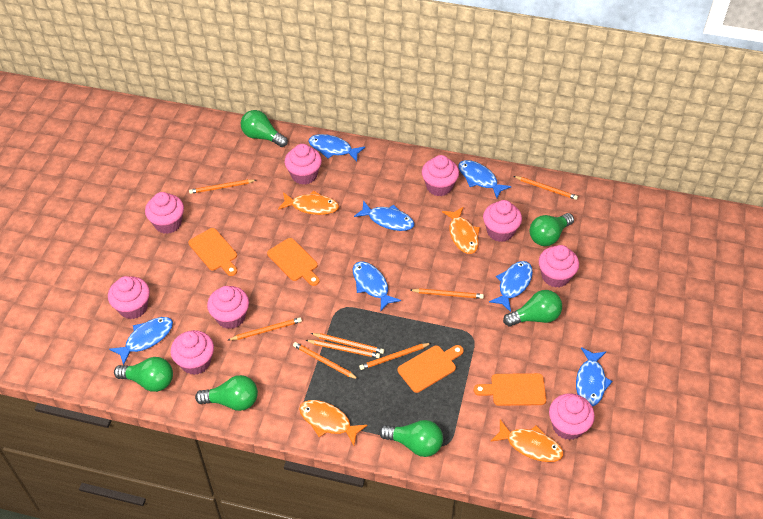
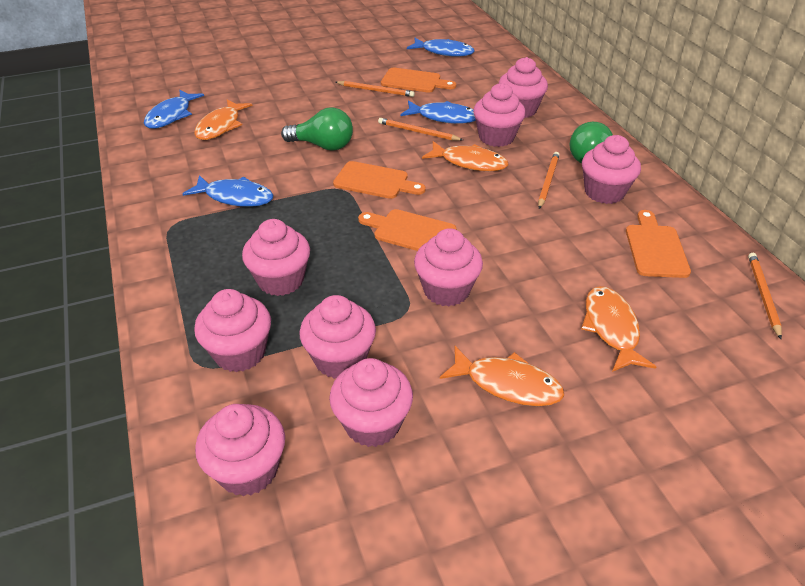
blue fish: 7 -> 4
green light bulb: 6 -> 2
orange pencil: 8 -> 4

